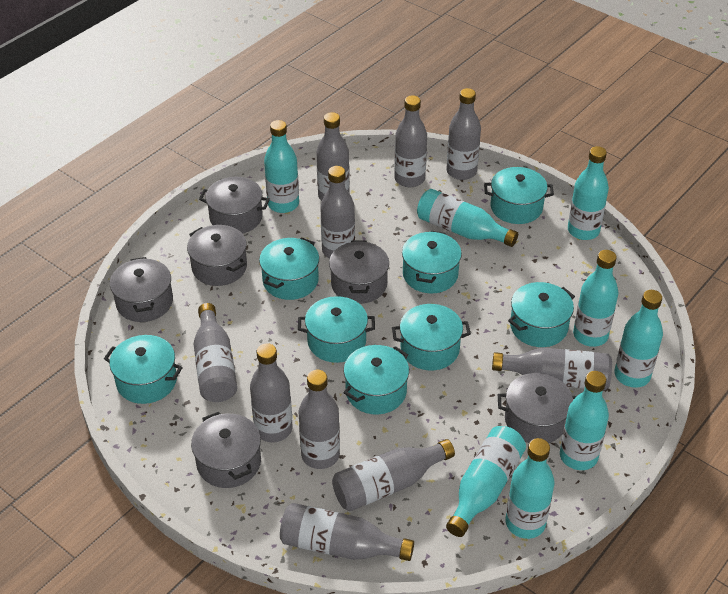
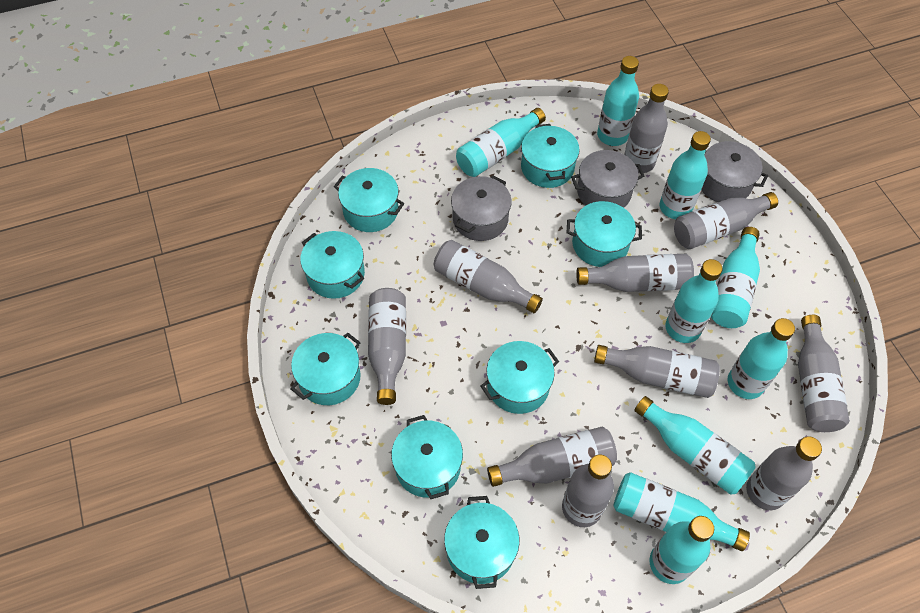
grey pot: 6 -> 3
turquoise bottle: 8 -> 9

